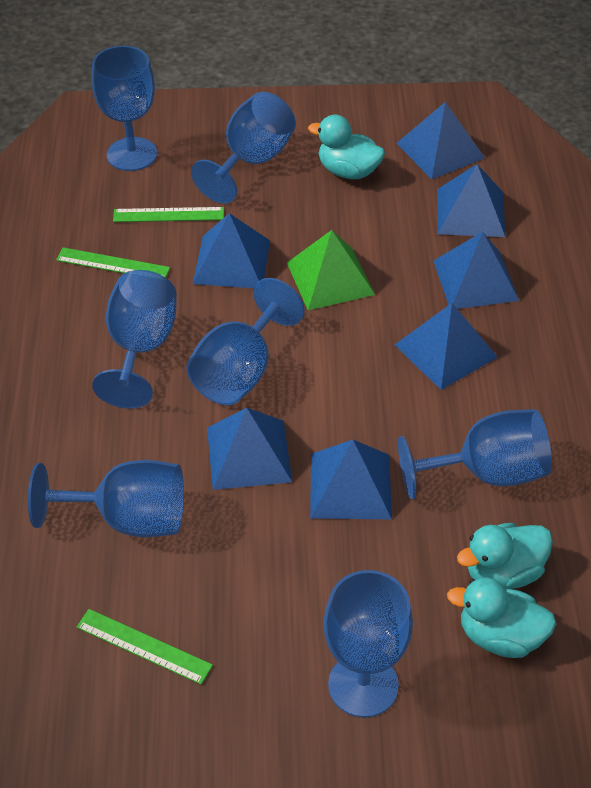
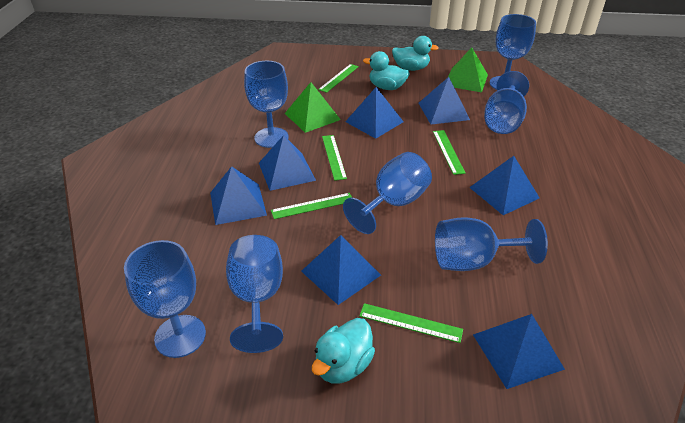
green pyramid: 1 -> 2
green ruler: 3 -> 5

